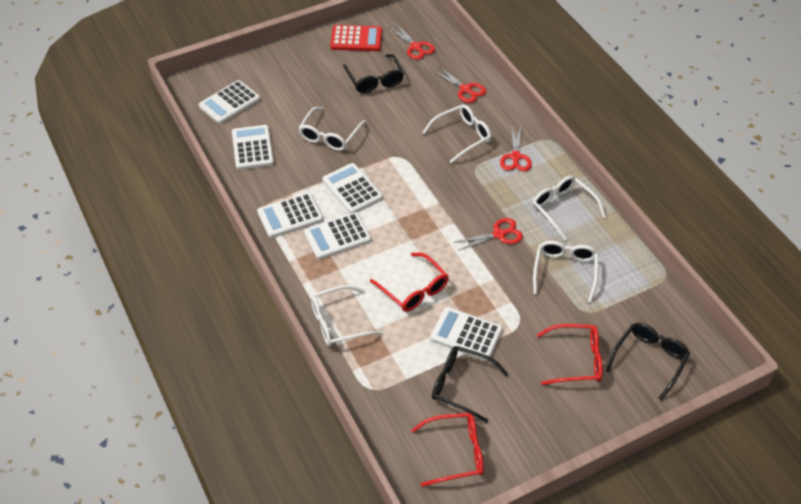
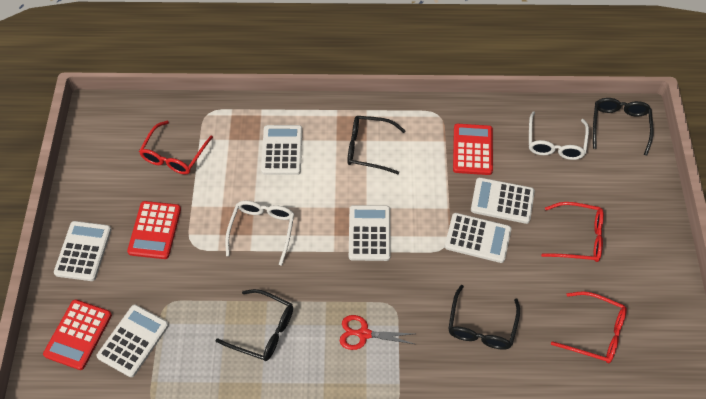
black glasses: 3 -> 4
red calculator: 1 -> 3
red scissors: 4 -> 1
white glasses: 5 -> 2

